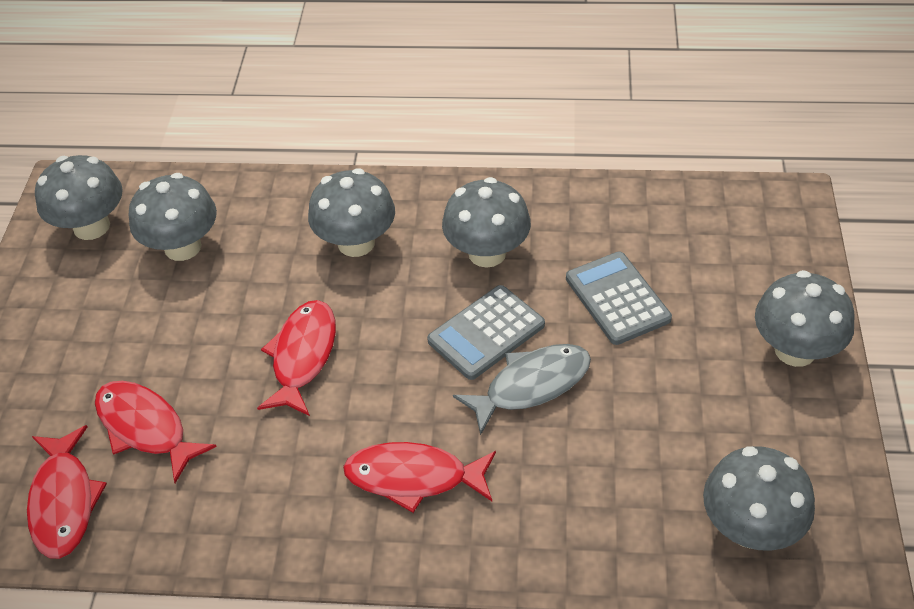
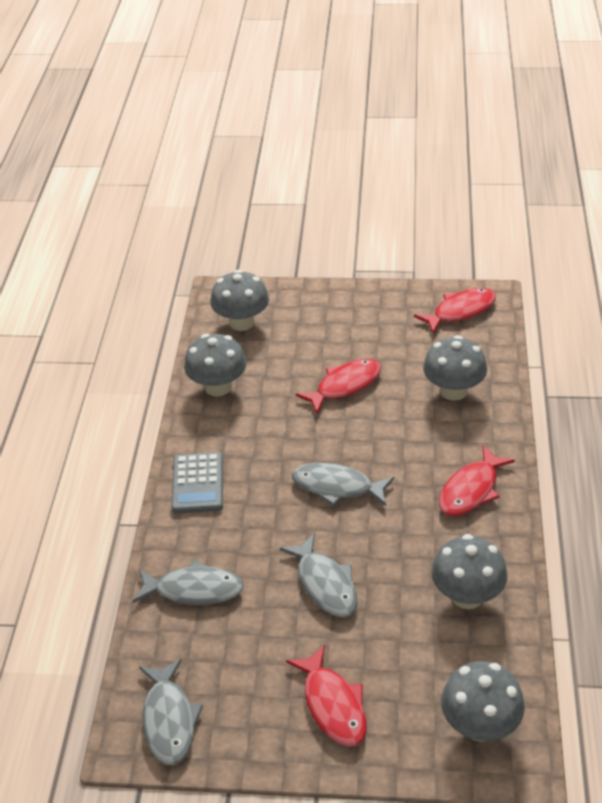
grey calculator: 2 -> 1
grey fish: 1 -> 4
grey mushroom: 6 -> 5

